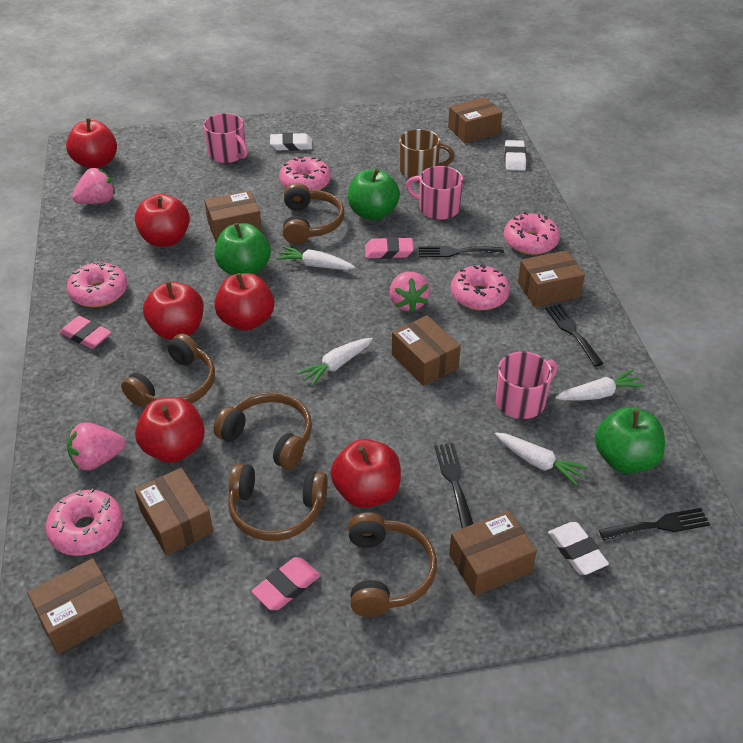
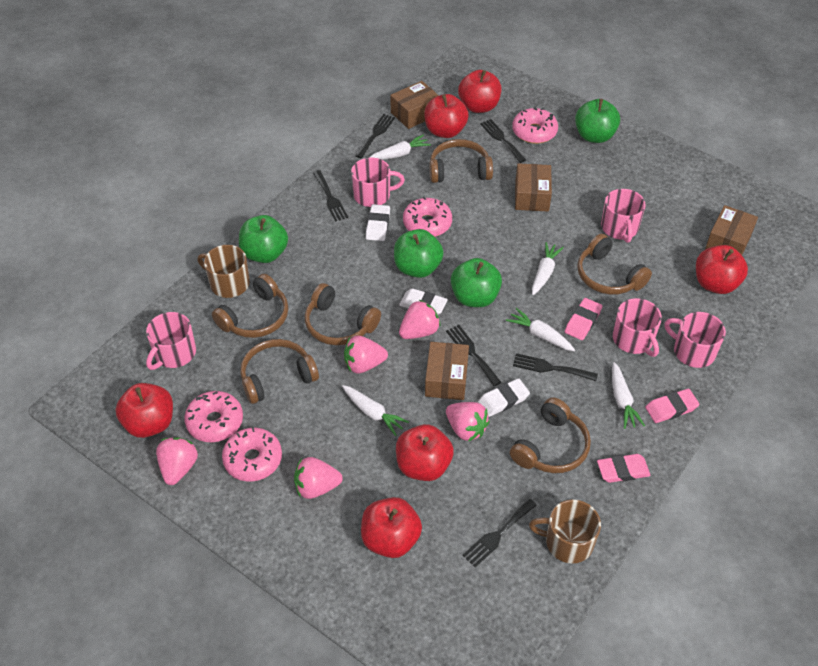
black fork: 4 -> 6
brown box: 7 -> 4
brown headphones: 5 -> 6
brown mug: 1 -> 2
green apple: 3 -> 4
pink donut: 5 -> 4
pink mug: 3 -> 5
pink strawberry: 3 -> 5
white carrot: 4 -> 5

